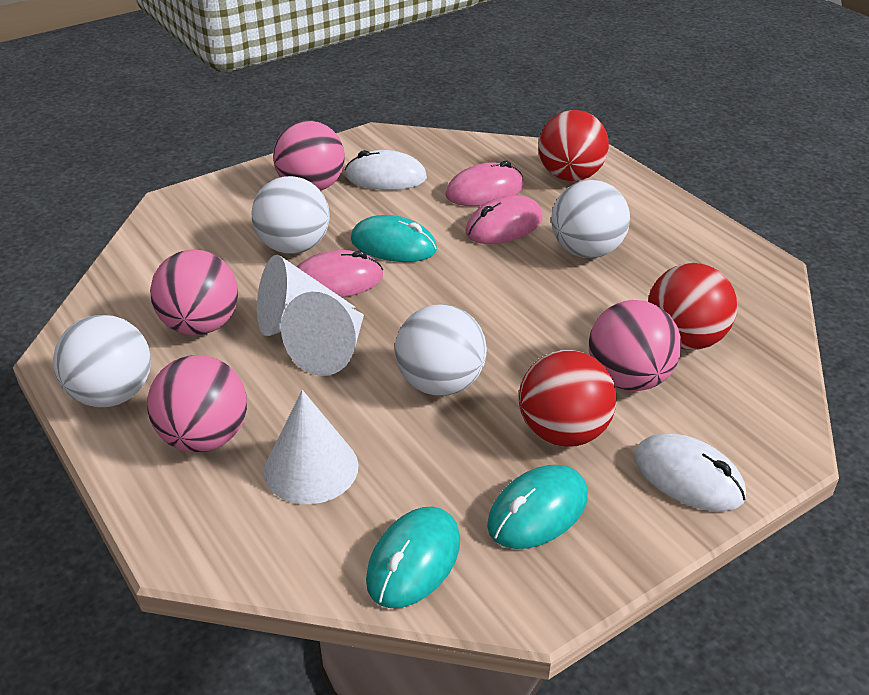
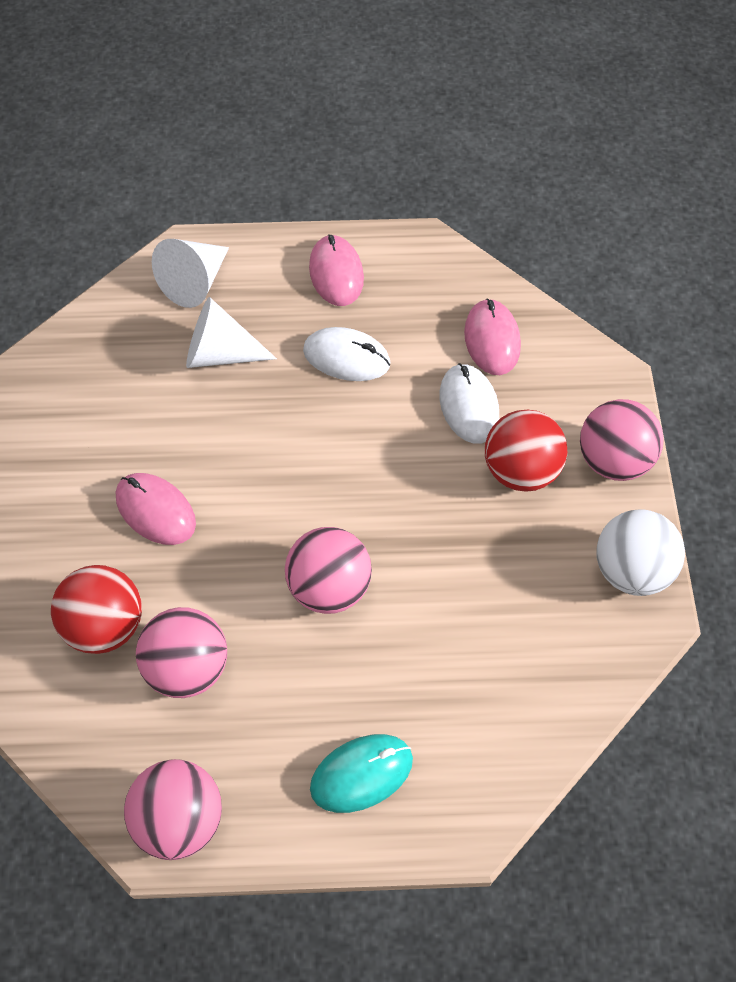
red ball: 3 -> 2
turquoise mouse: 3 -> 1
white ball: 4 -> 1
white cone: 3 -> 2

